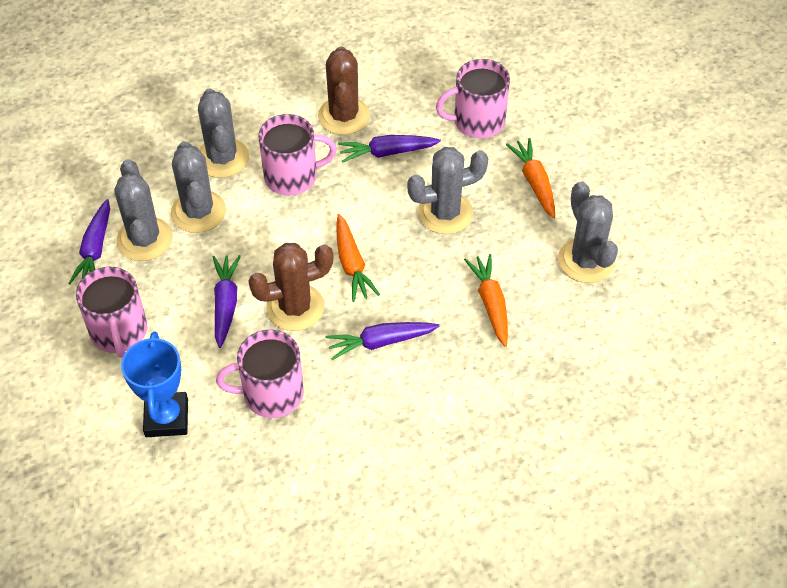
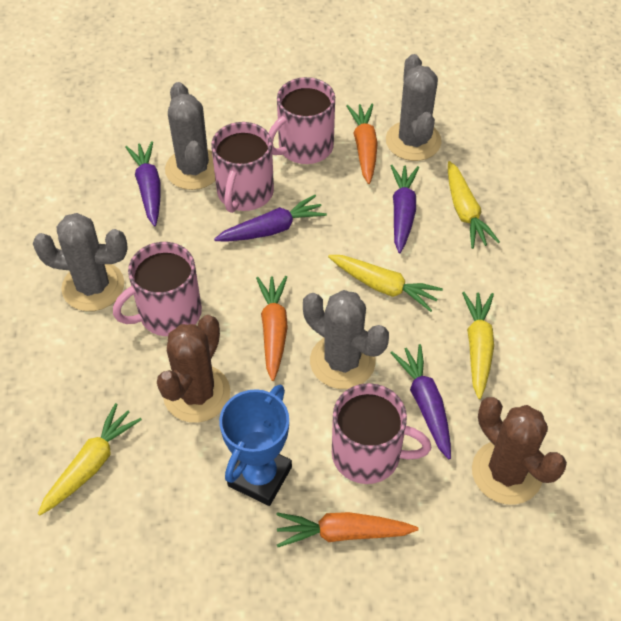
grey cactus: 5 -> 4
yellow carrot: 0 -> 4

